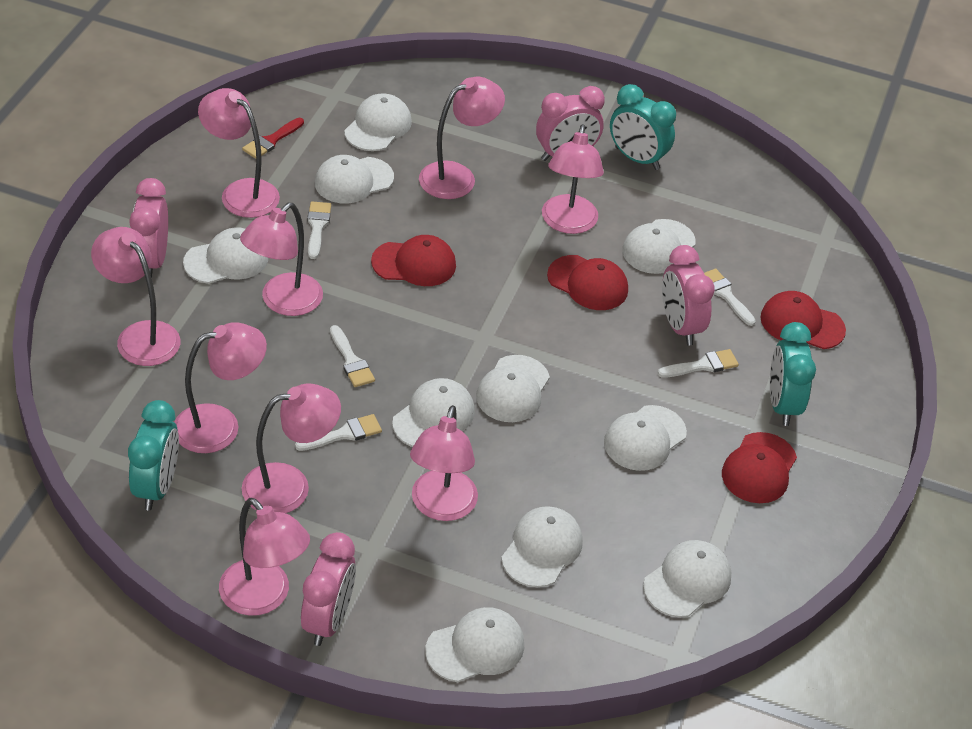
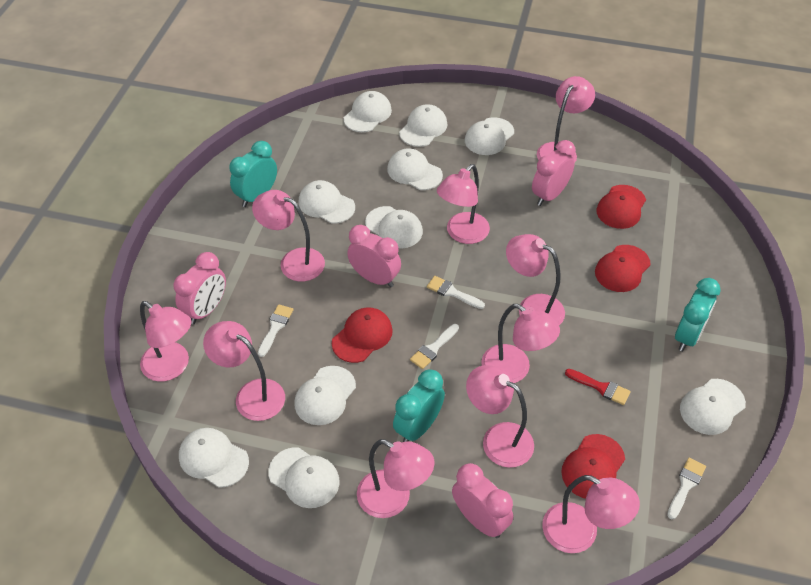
pink lamp: 9 -> 10
white brush: 5 -> 4

